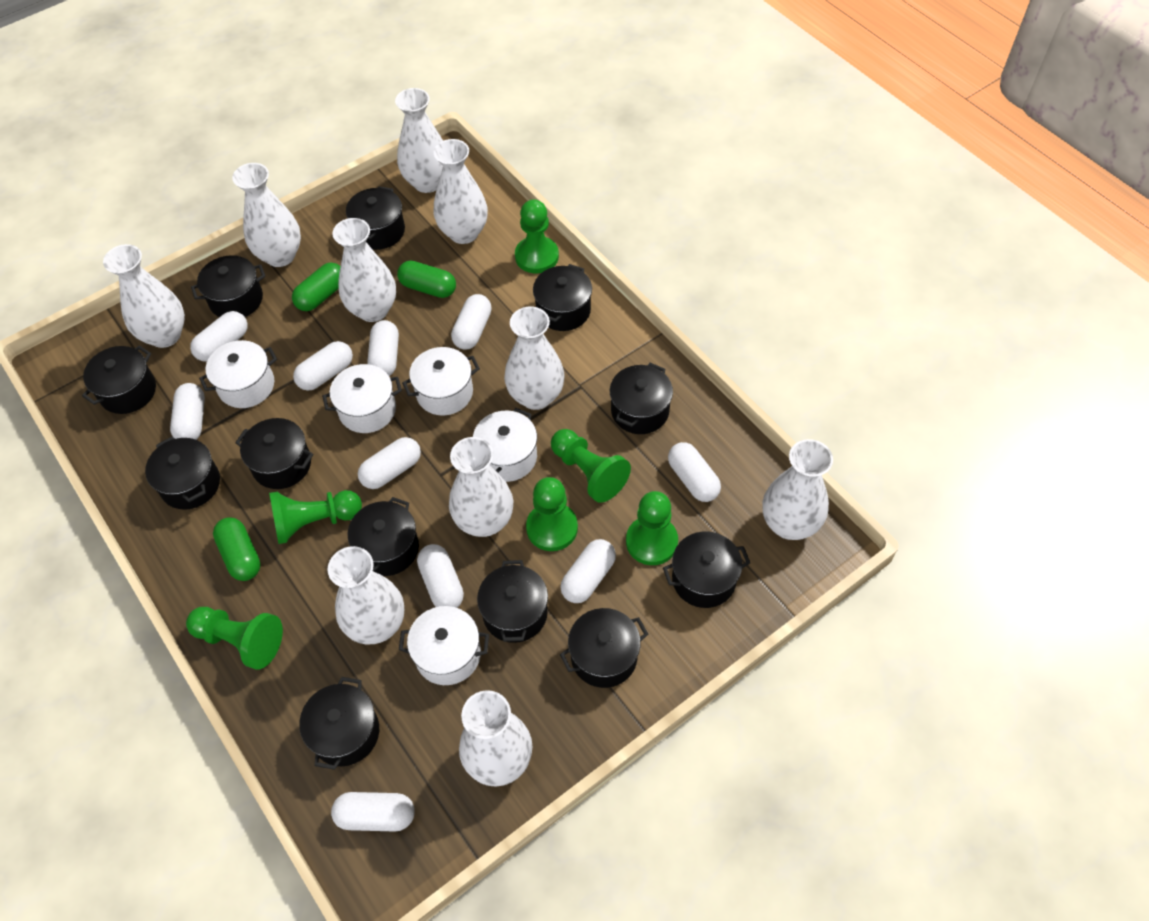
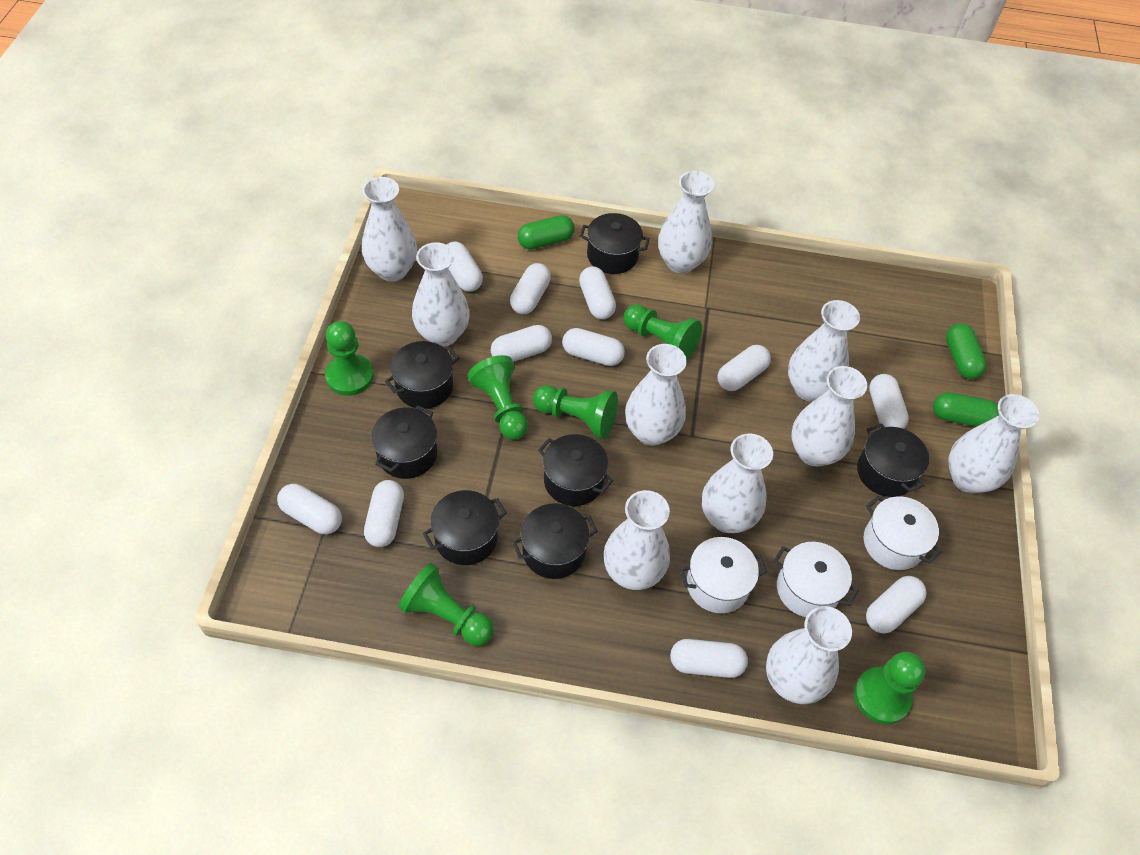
black pot: 12 -> 7
white capsule: 10 -> 11
white pot: 5 -> 3

